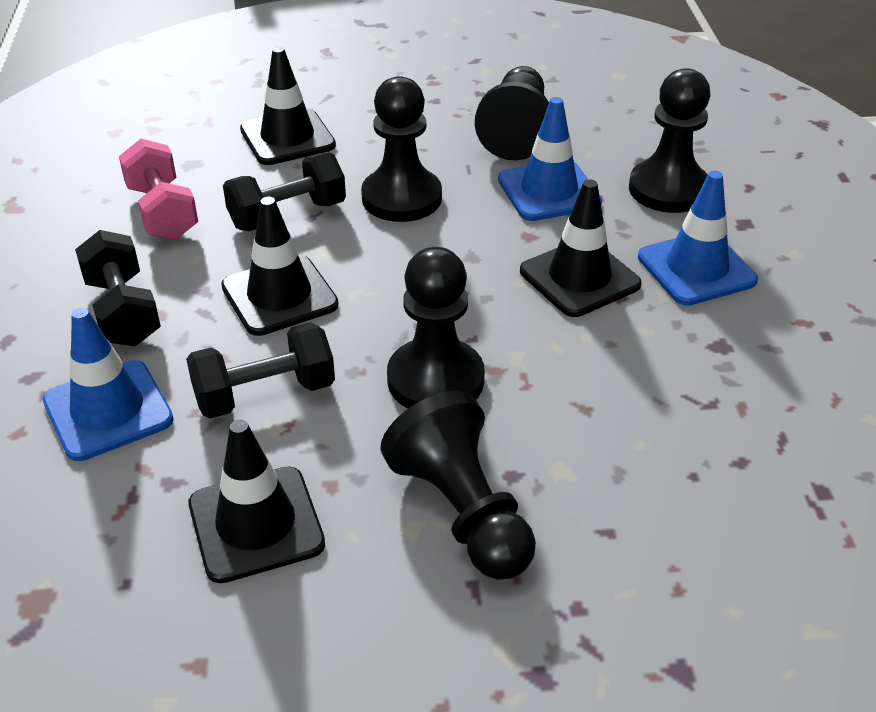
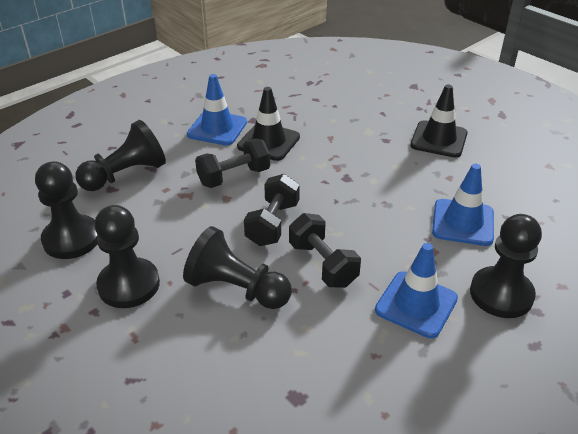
black traffic cone: 4 -> 2
pink dumbbell: 1 -> 0

